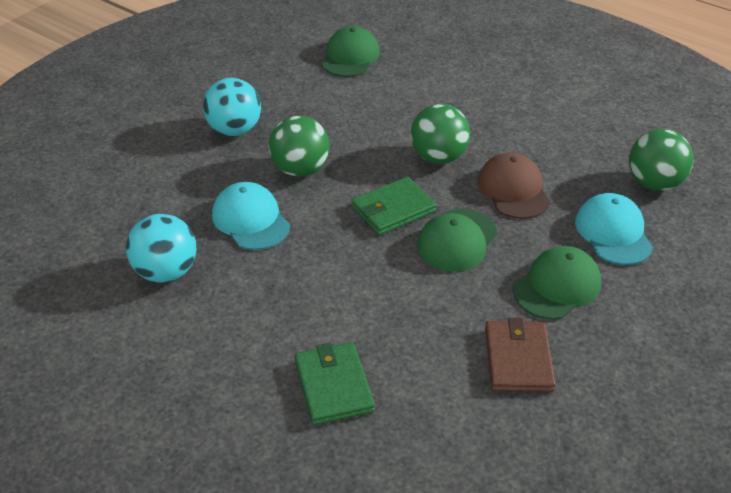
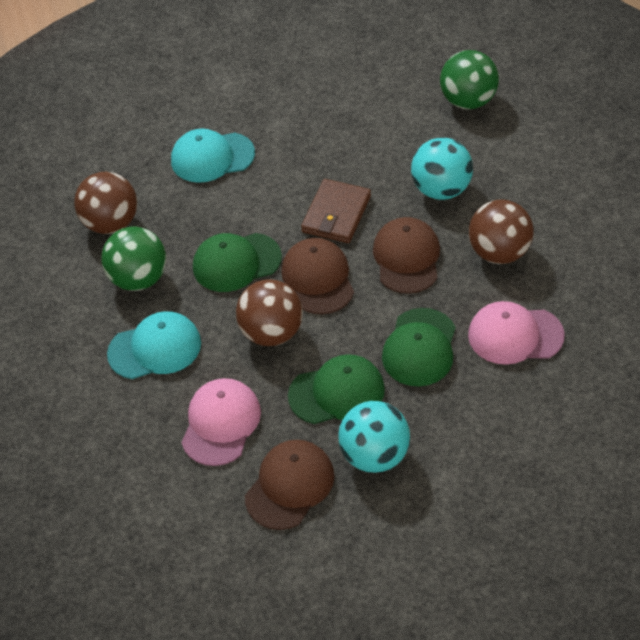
brown ball: 0 -> 3
brown cap: 1 -> 3
green ball: 3 -> 2
green wallet: 2 -> 0
pink cap: 0 -> 2

